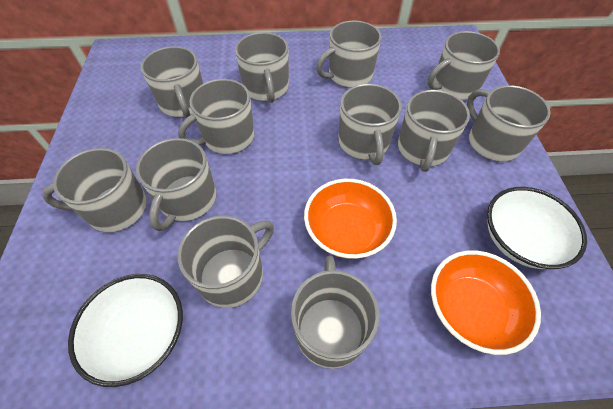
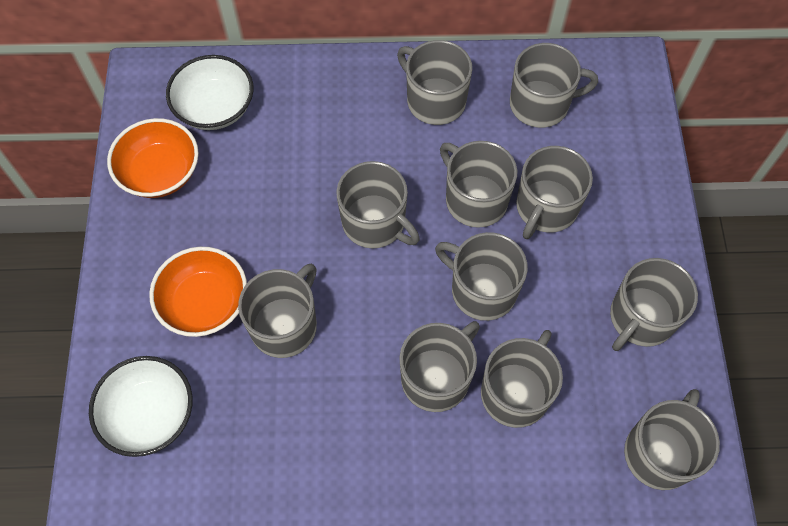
grey mug: 12 -> 11

